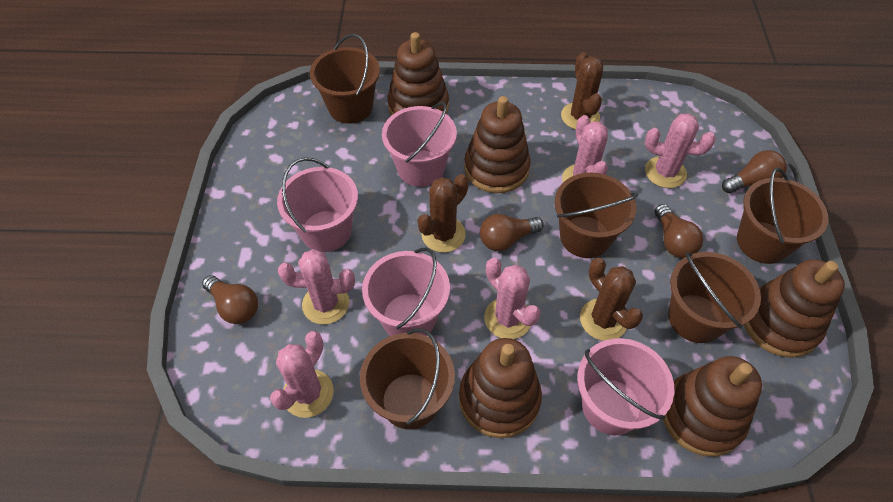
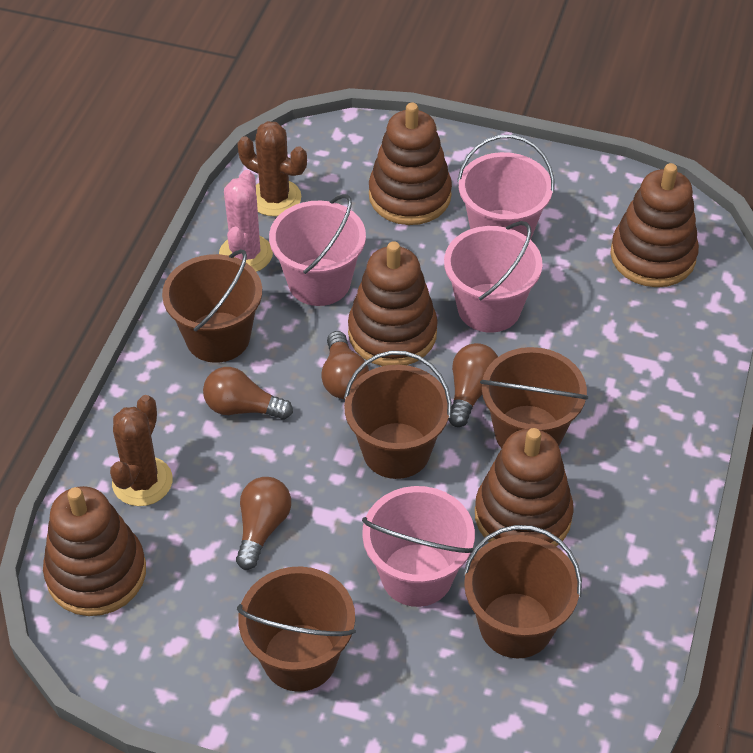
brown cactus: 3 -> 2
pink cactus: 5 -> 1

